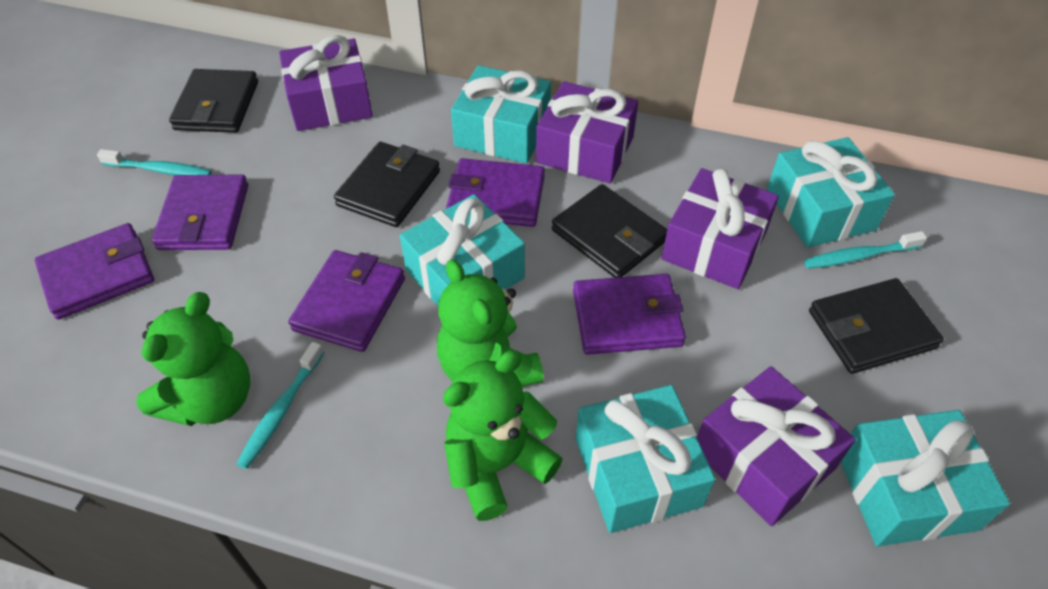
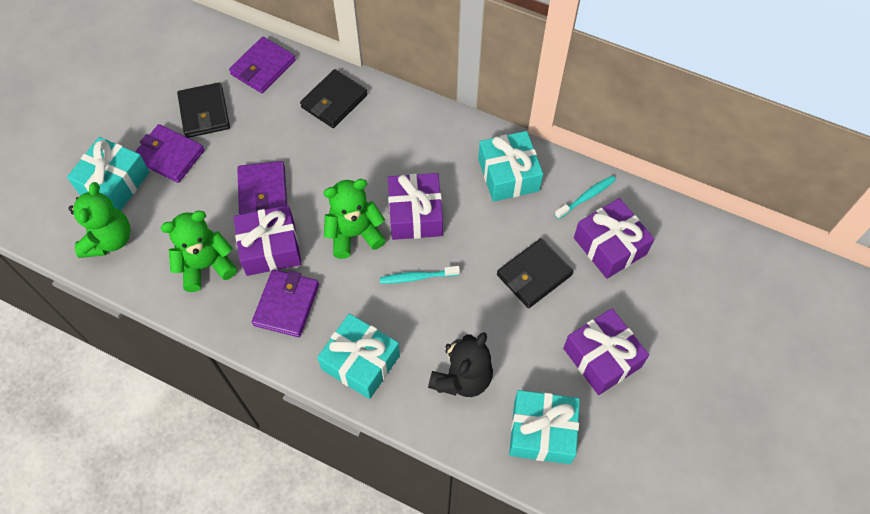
black teddy bear: 0 -> 1
black wallet: 4 -> 3
purple wallet: 5 -> 4
turquoise gift: 5 -> 4
turquoise toothbrush: 3 -> 2

